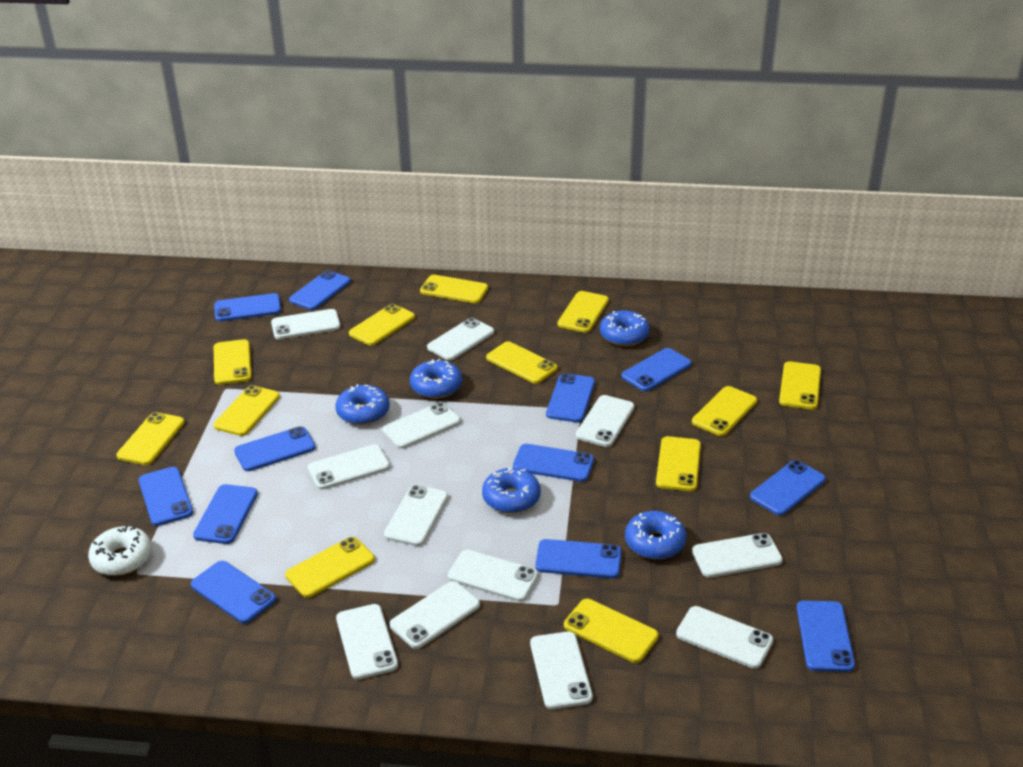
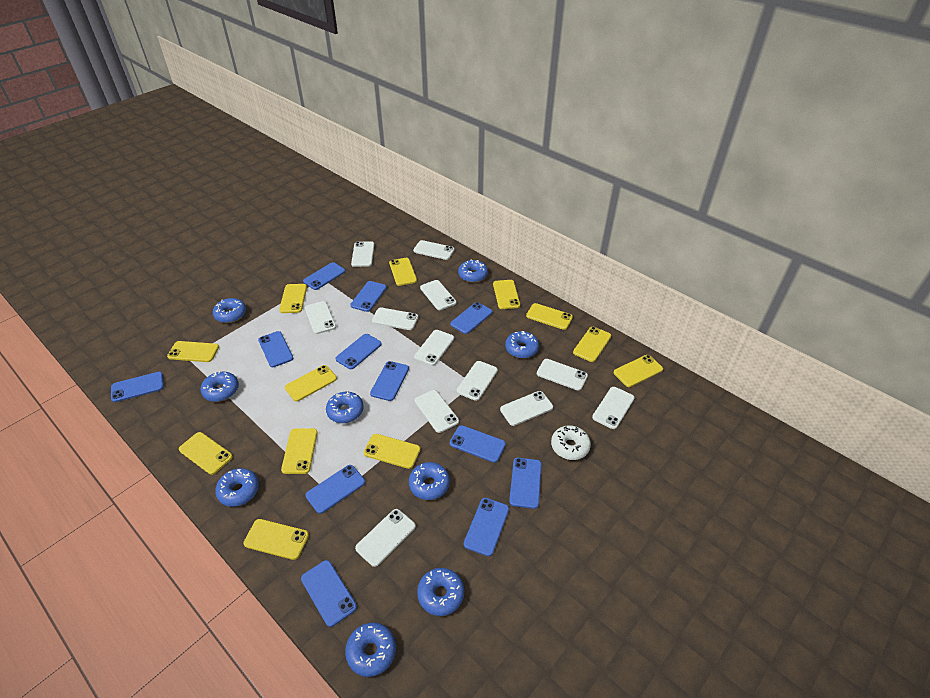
blue donut: 5 -> 9

